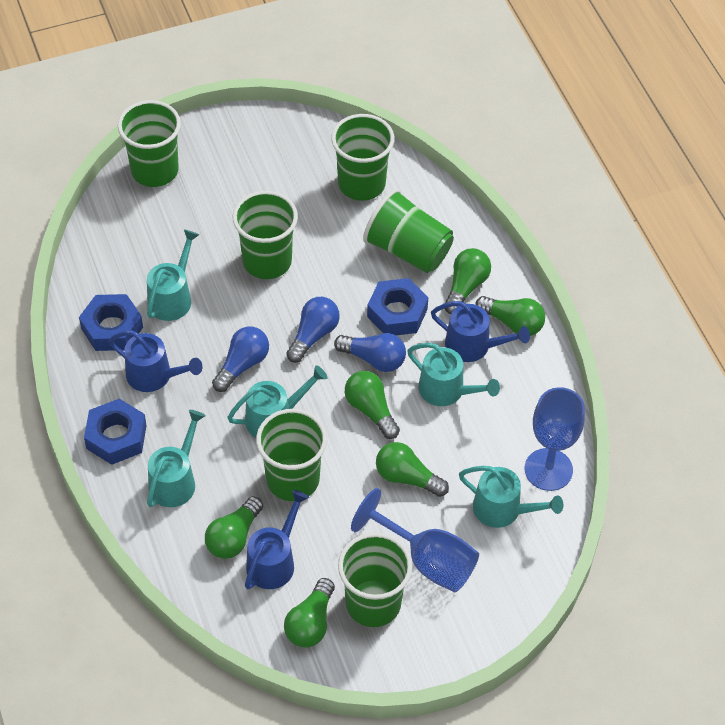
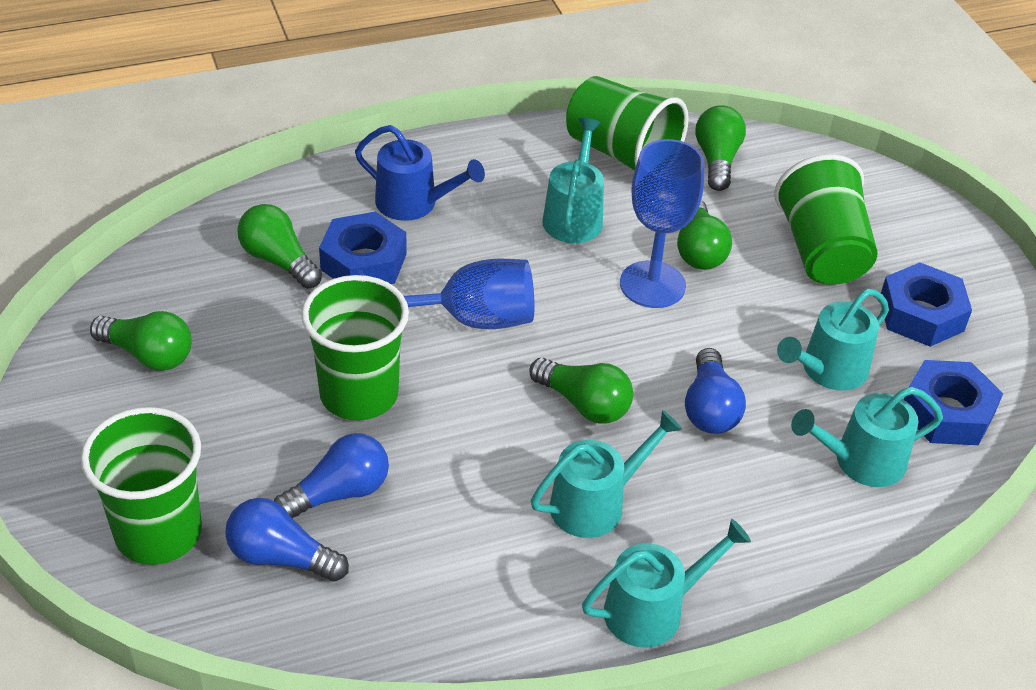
blue watering can: 3 -> 1
green cup: 6 -> 4
green light bulb: 6 -> 5

